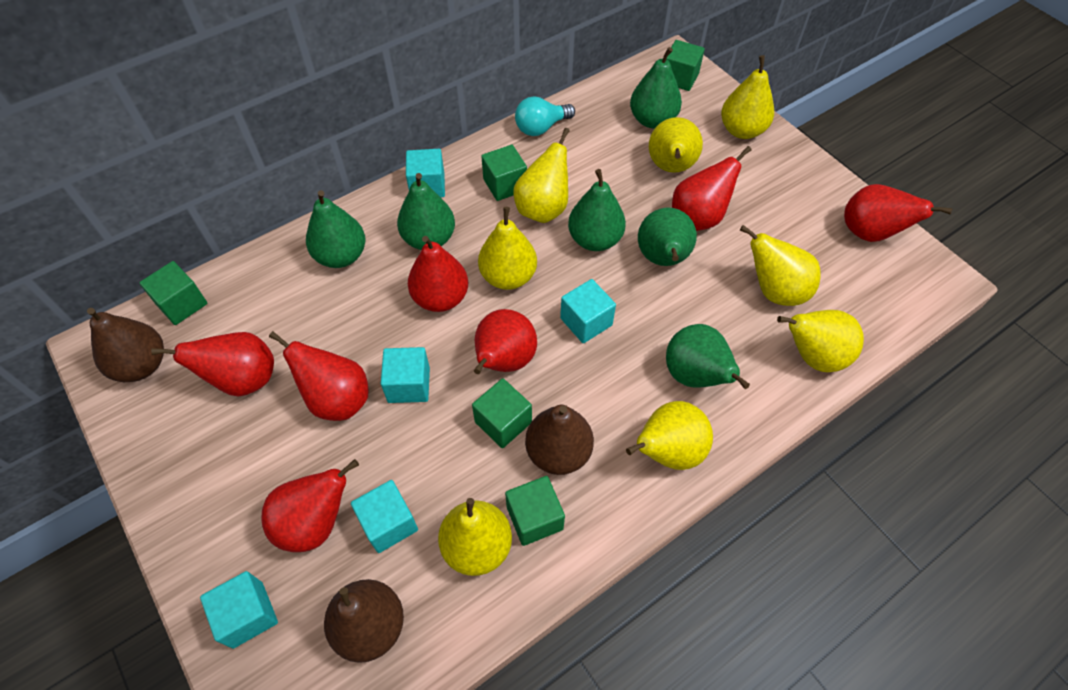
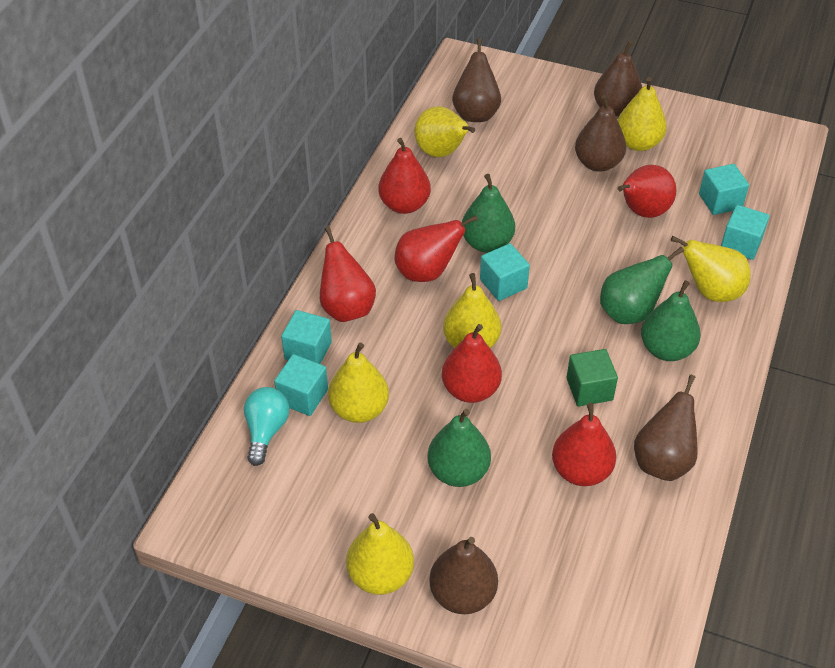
brown pear: 3 -> 5
green cube: 5 -> 1
green pear: 6 -> 4
red pear: 7 -> 6
yellow pear: 8 -> 6

